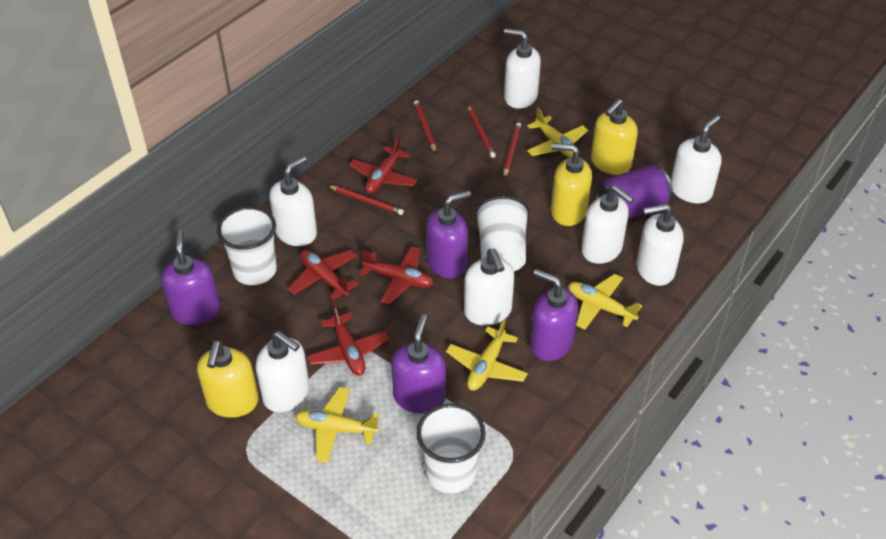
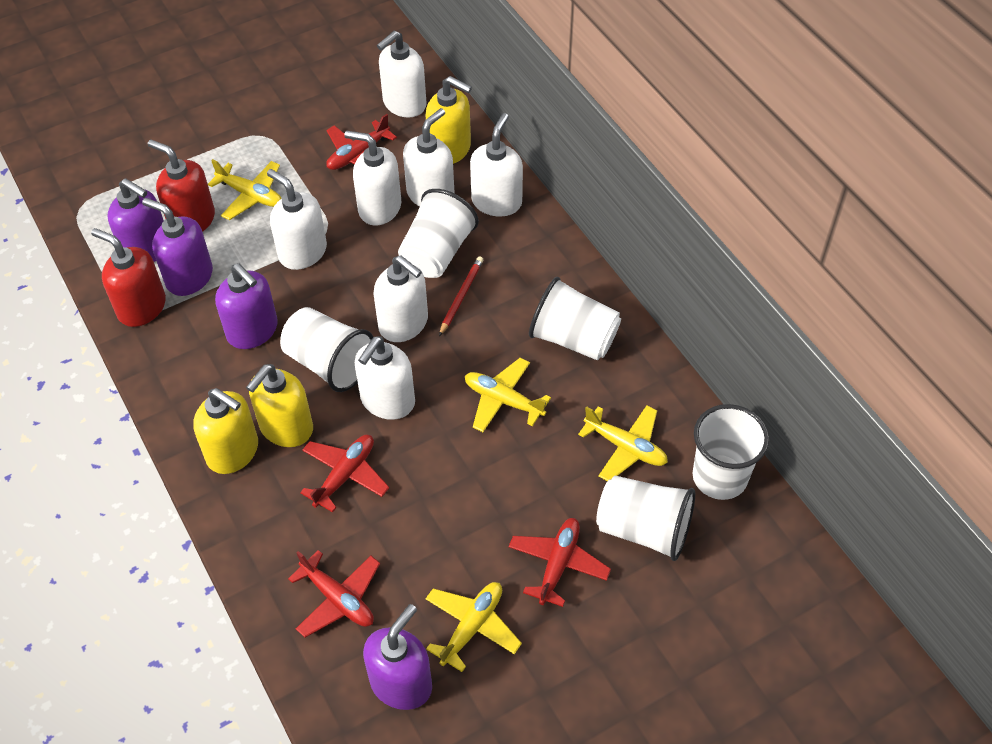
purple can: 1 -> 0
red pencil: 4 -> 1
red soap dispenser: 0 -> 2
white cup: 3 -> 5

